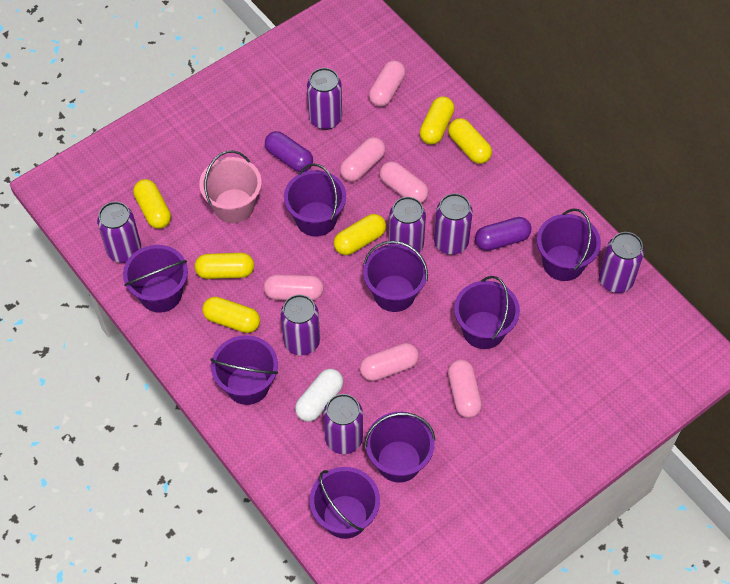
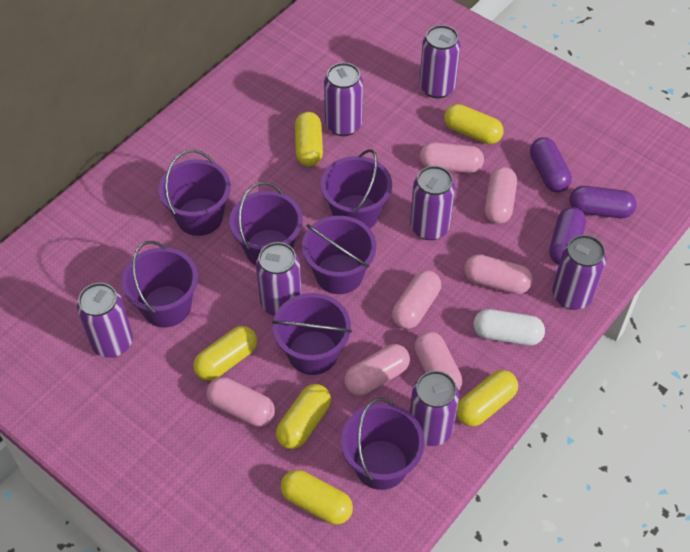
pink bucket: 1 -> 0
pink capsule: 6 -> 7
purple bucket: 8 -> 7
purple capsule: 2 -> 3

